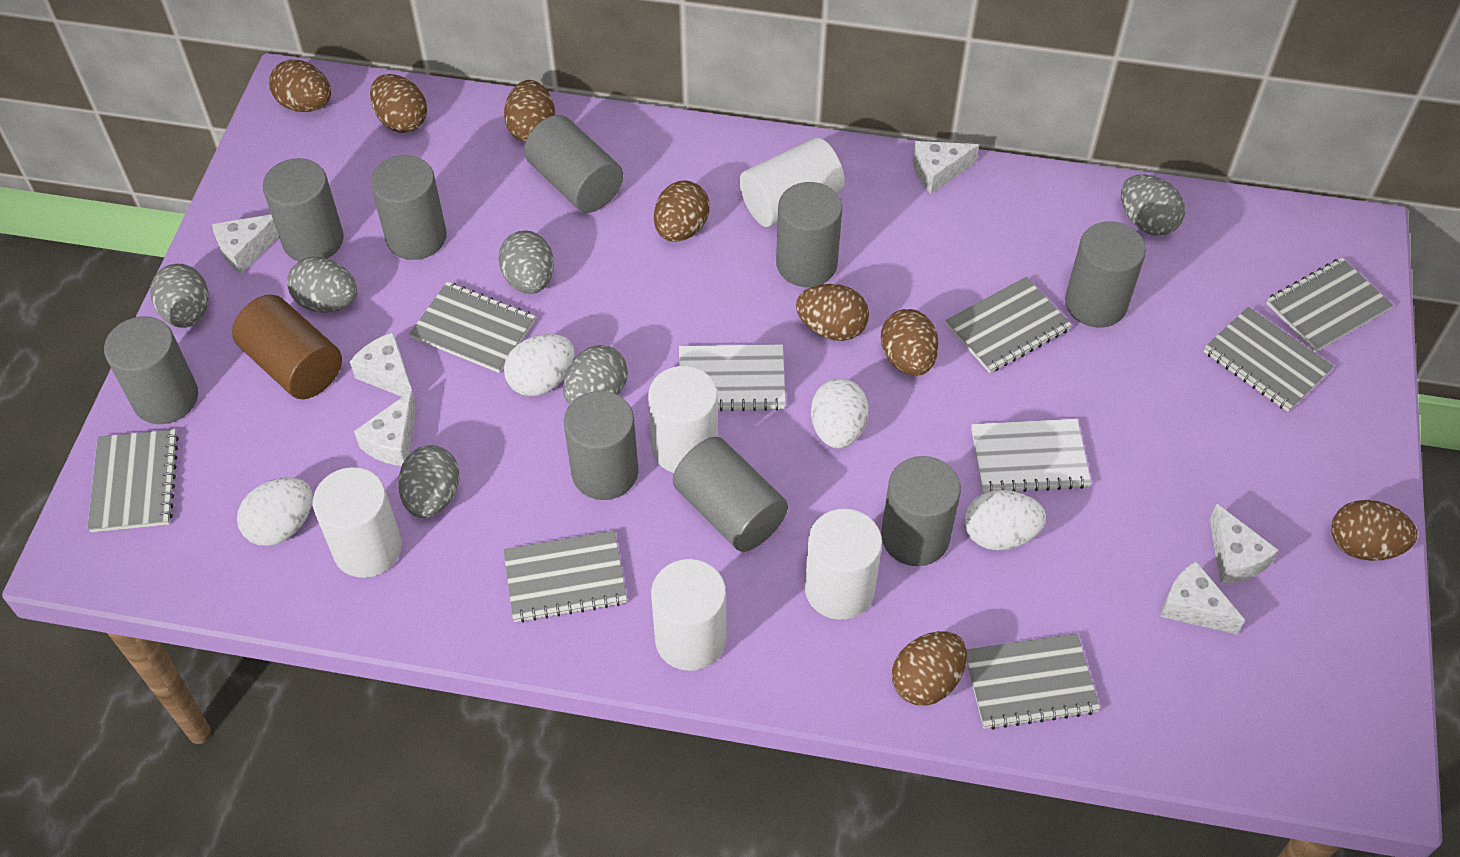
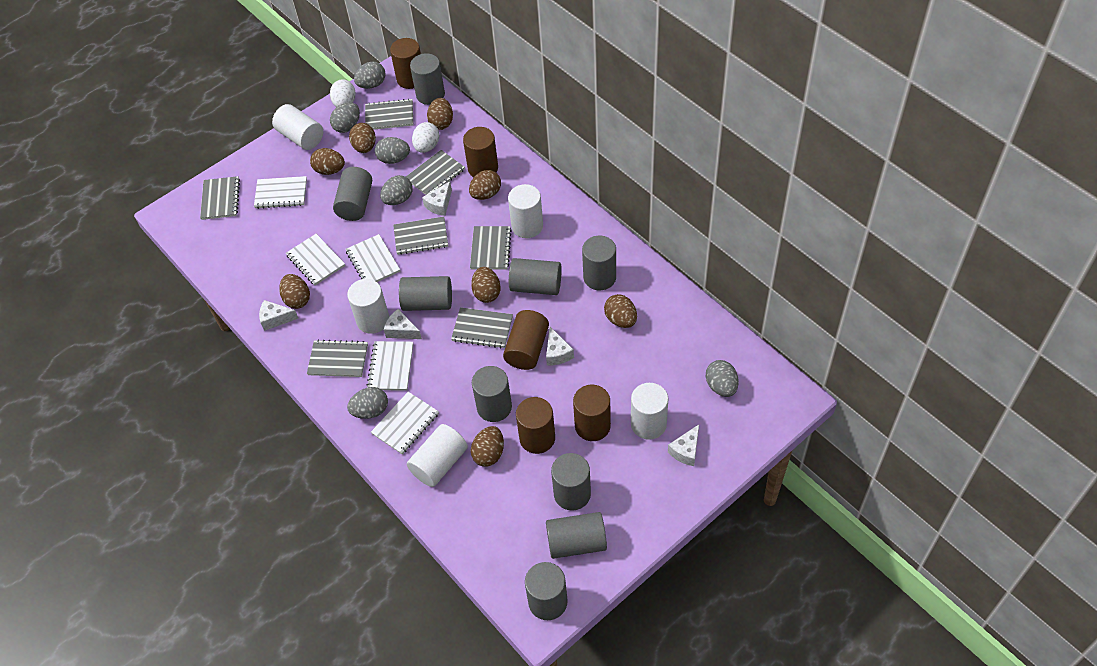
brown cylinder: 1 -> 5
white cheese: 6 -> 5
white egg: 4 -> 2
white notebook: 2 -> 5

